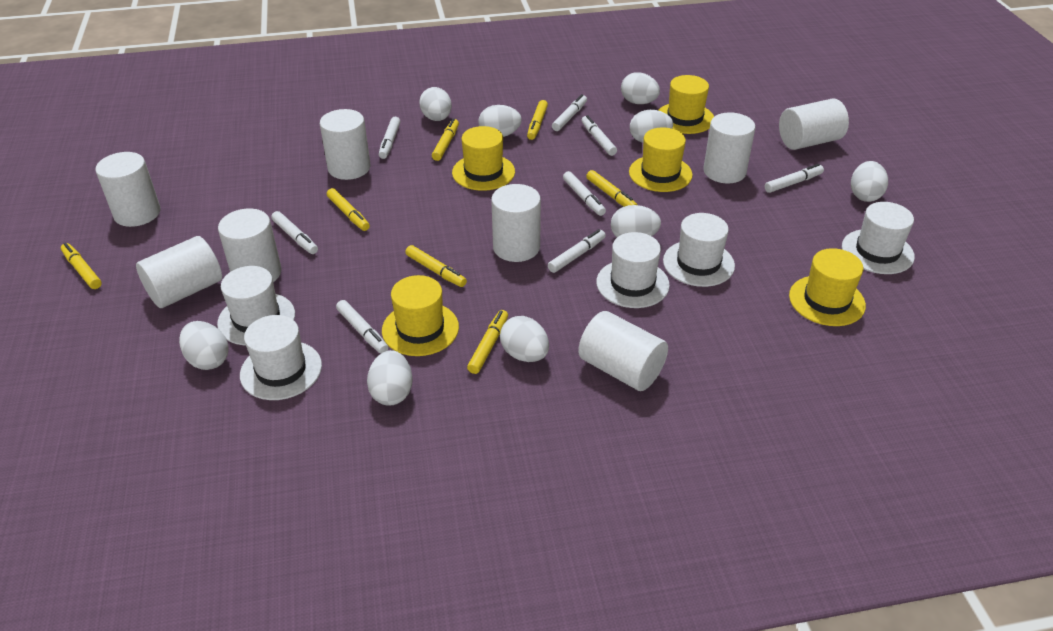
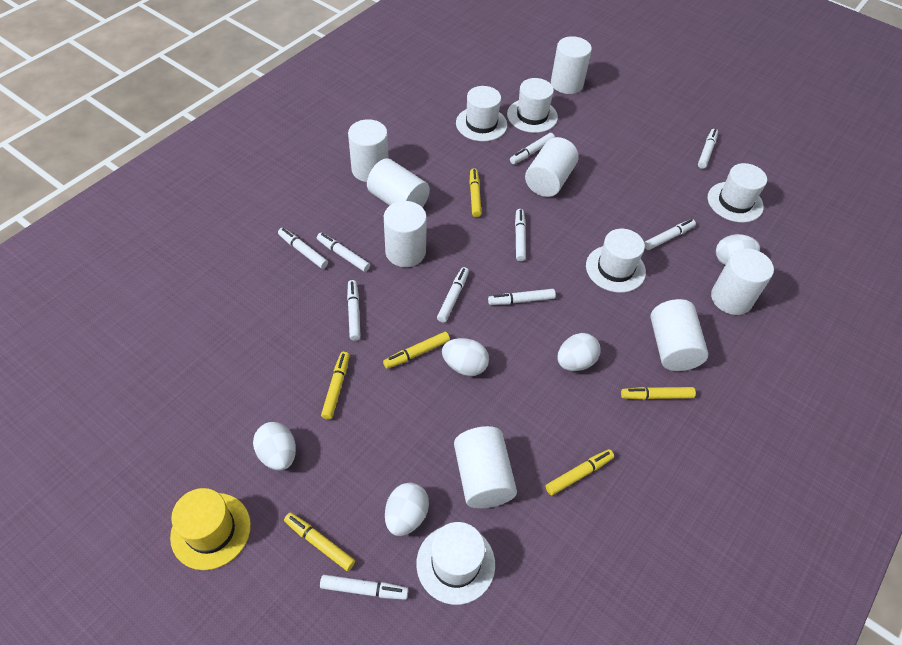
white egg: 9 -> 5
white marker: 8 -> 10
yellow hat: 5 -> 1
yellow marker: 7 -> 6

